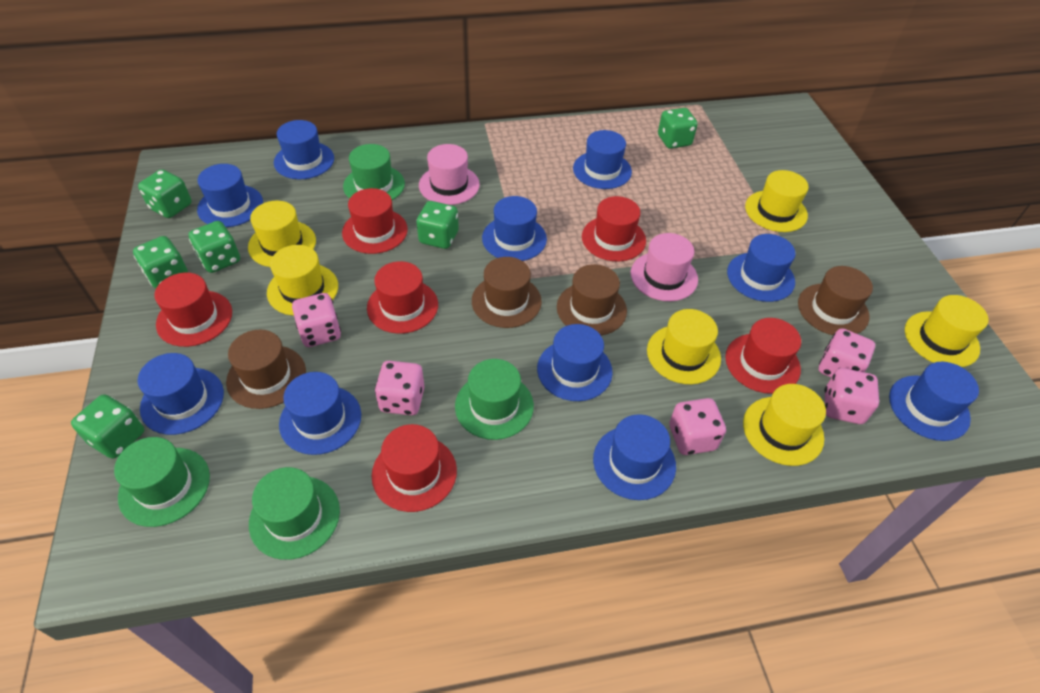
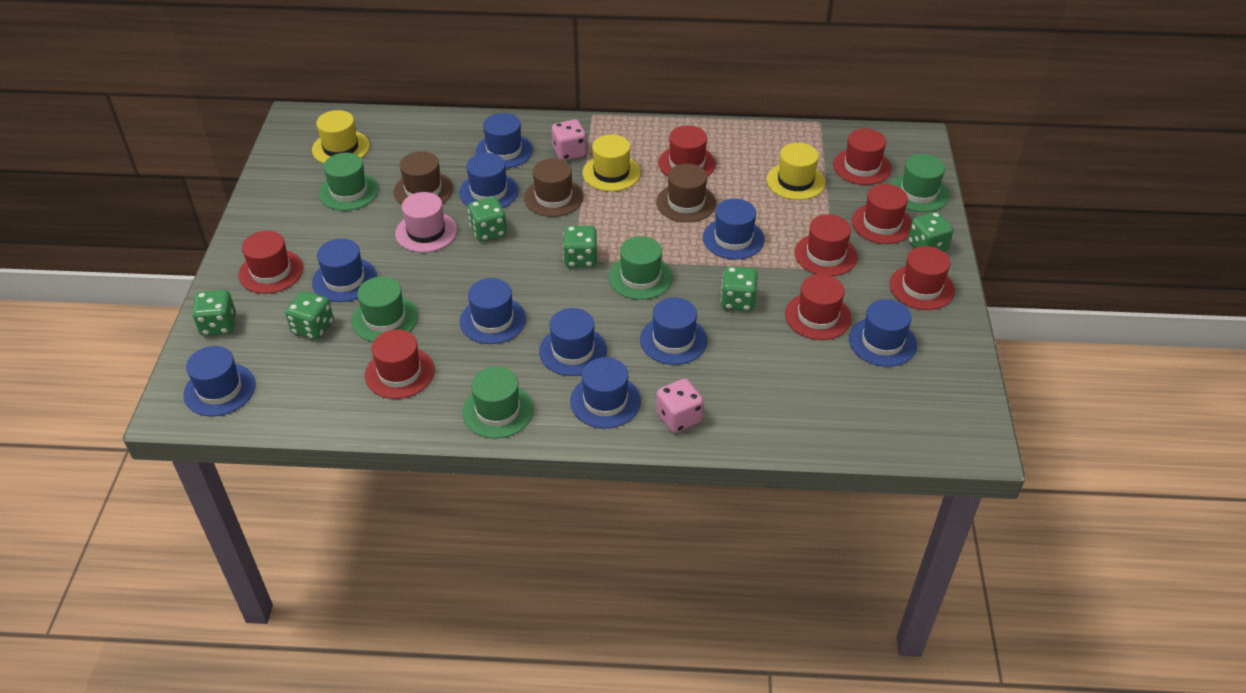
brown hat: 4 -> 3
green hat: 4 -> 5
pink dice: 5 -> 2
pink hat: 2 -> 1
red hat: 6 -> 8
yellow hat: 6 -> 3

